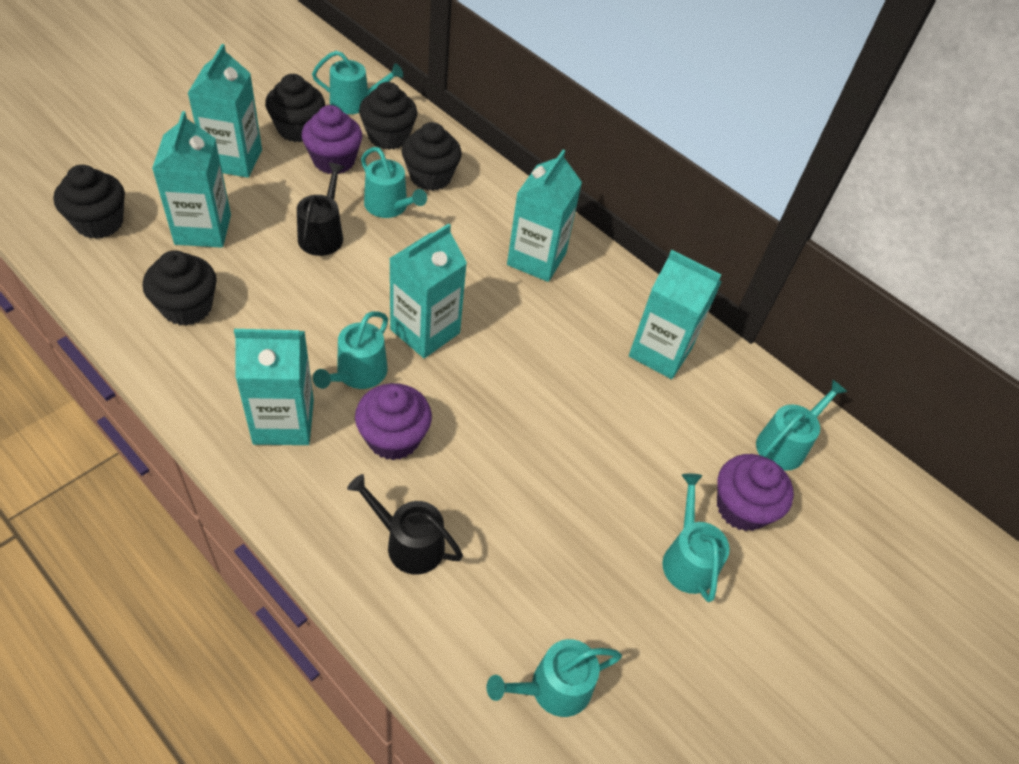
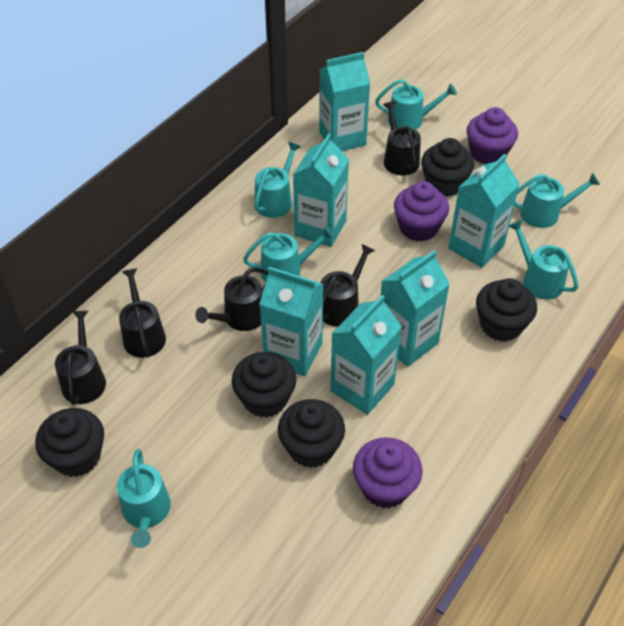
black watering can: 2 -> 5

